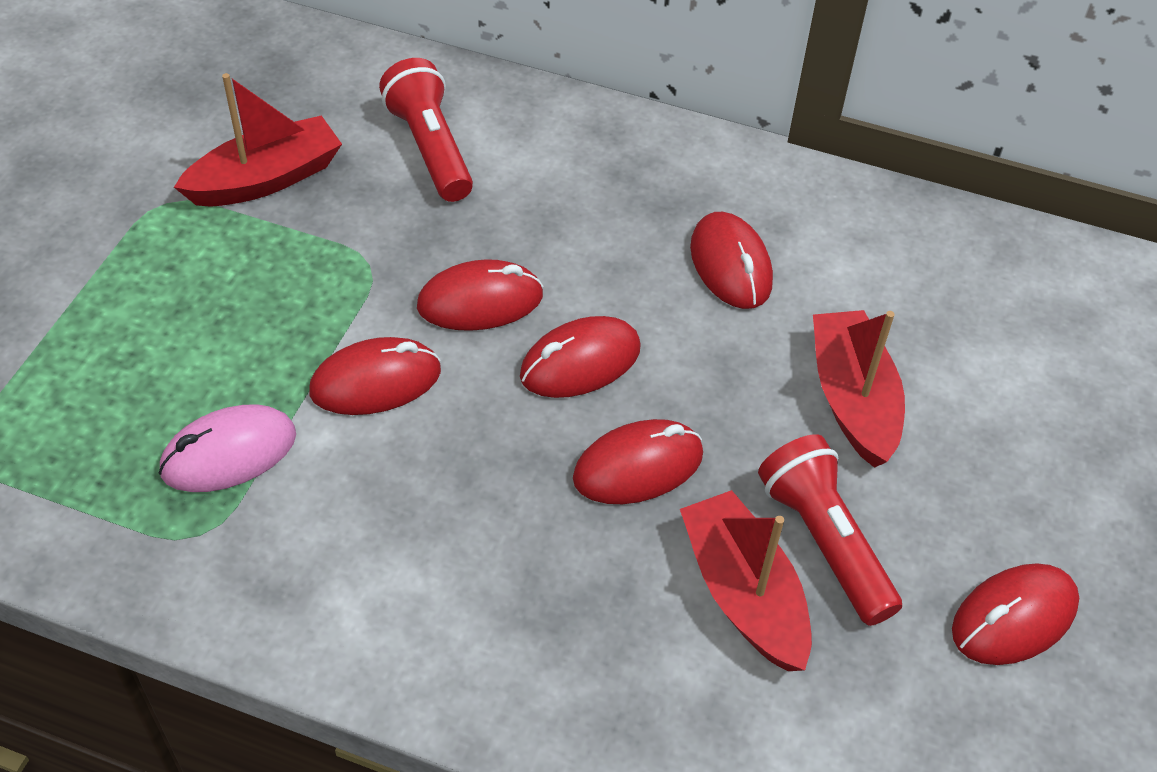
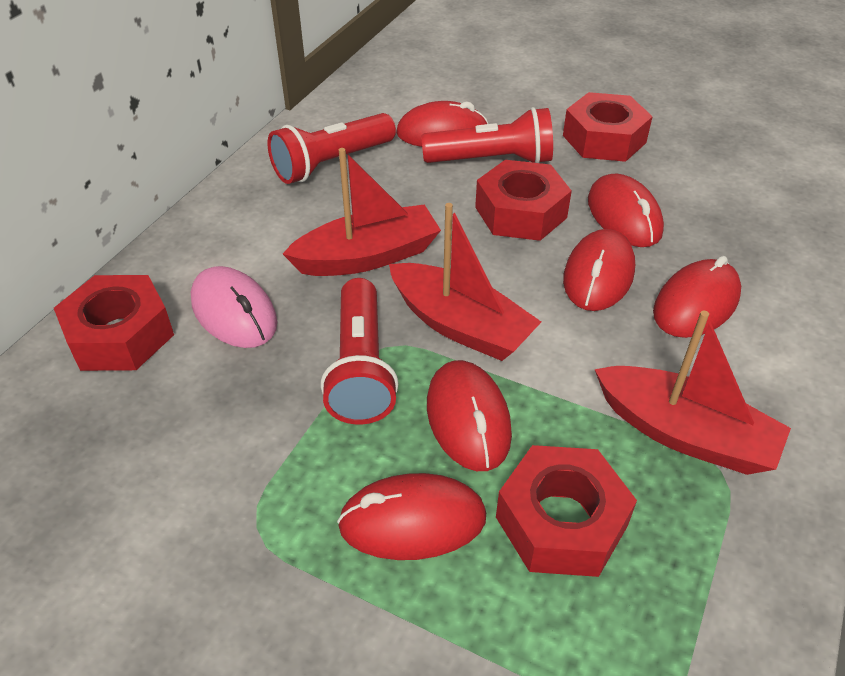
red flashlight: 2 -> 3
red nut: 0 -> 4

